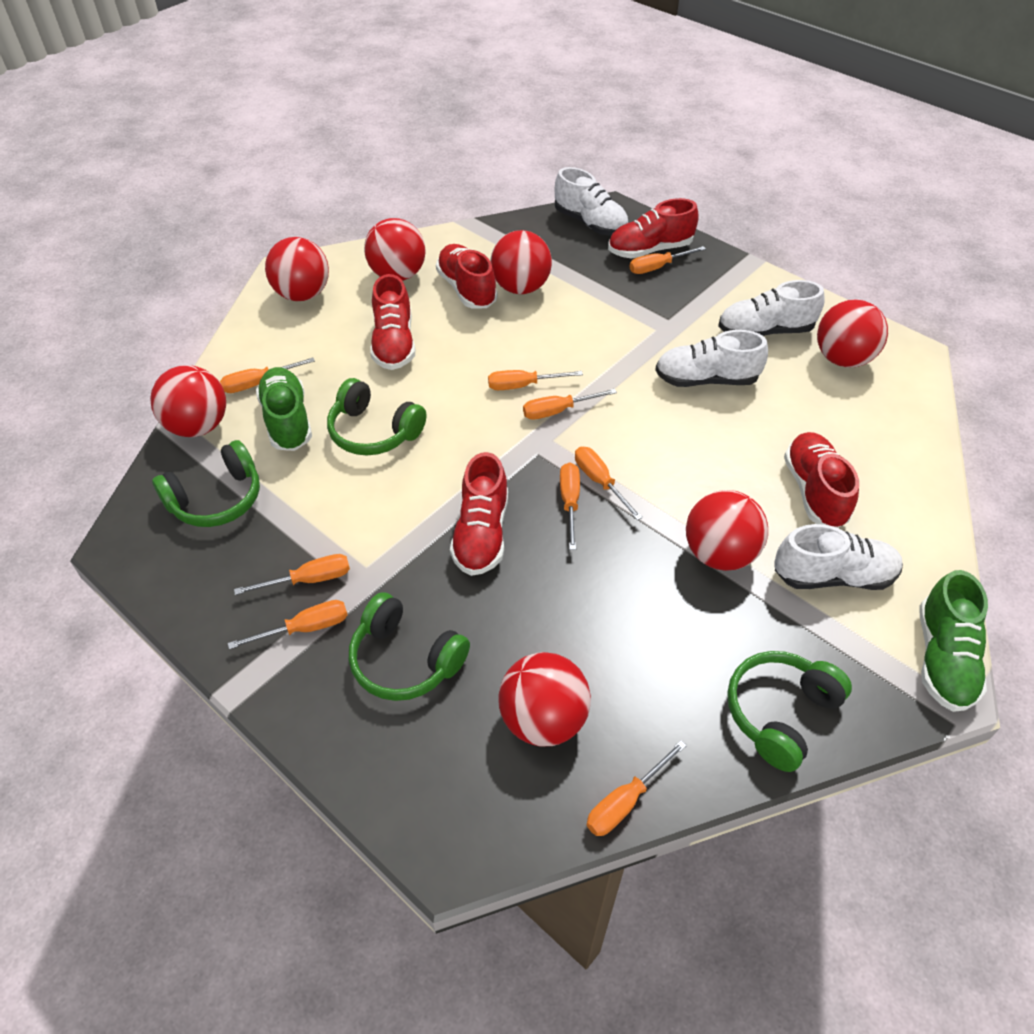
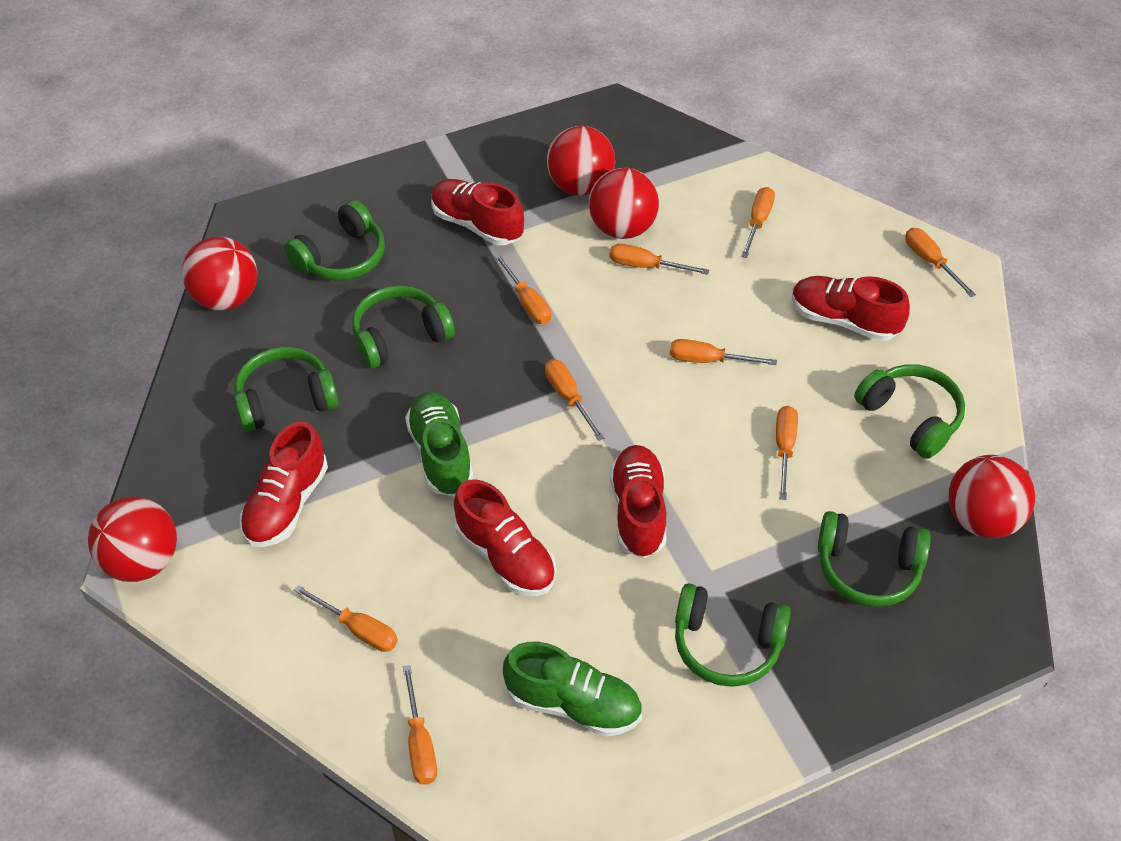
green headphones: 4 -> 6
red ball: 7 -> 5
white shoe: 4 -> 0

